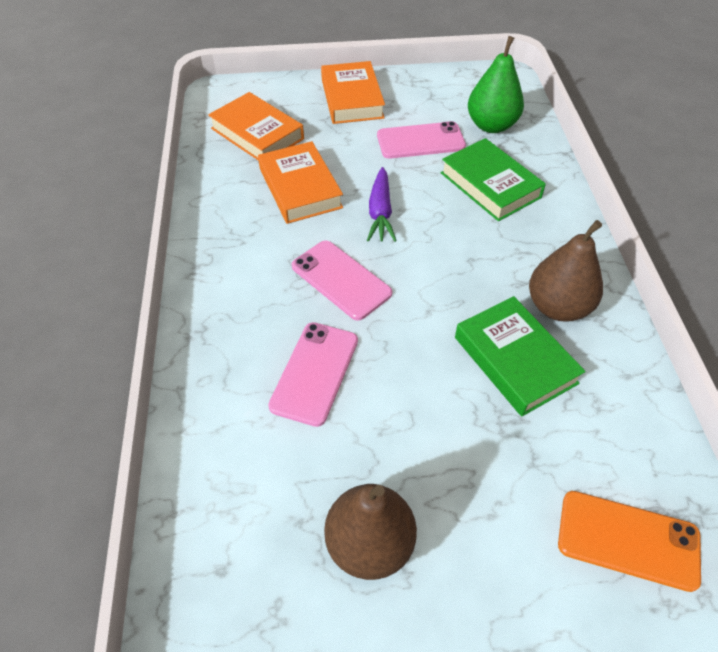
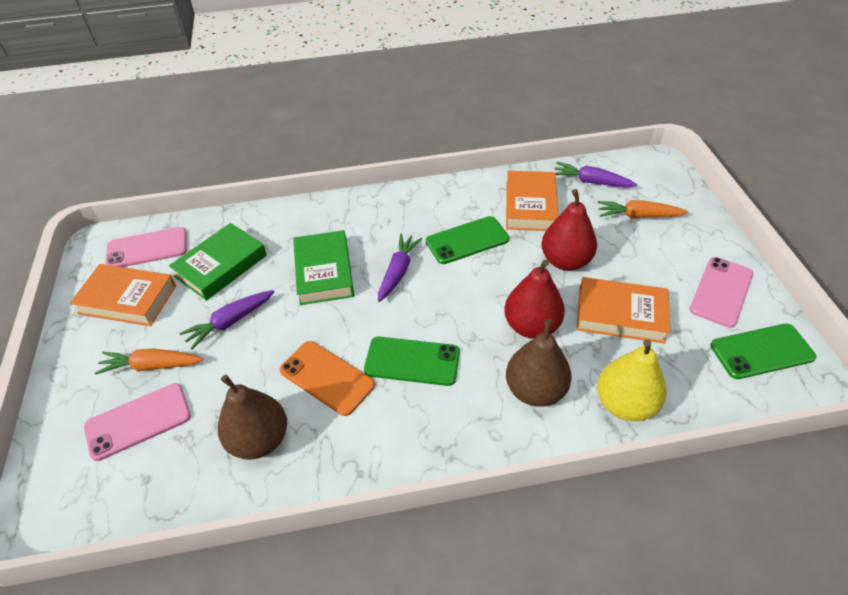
green pear: 1 -> 0
green phone: 0 -> 3
orange carrot: 0 -> 2
purple carrot: 1 -> 3
red pear: 0 -> 2
yellow pear: 0 -> 1

